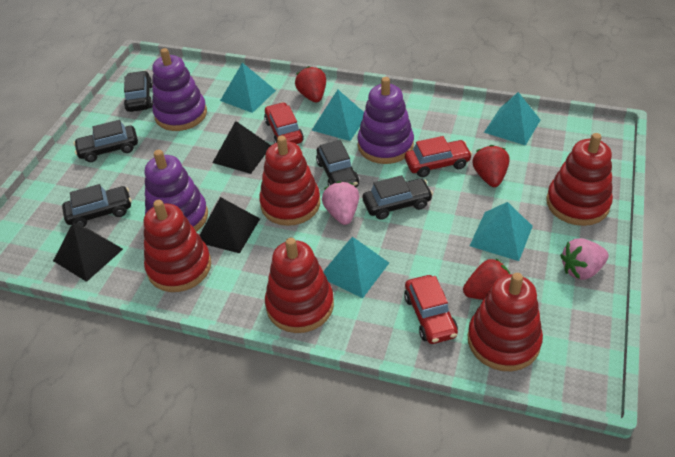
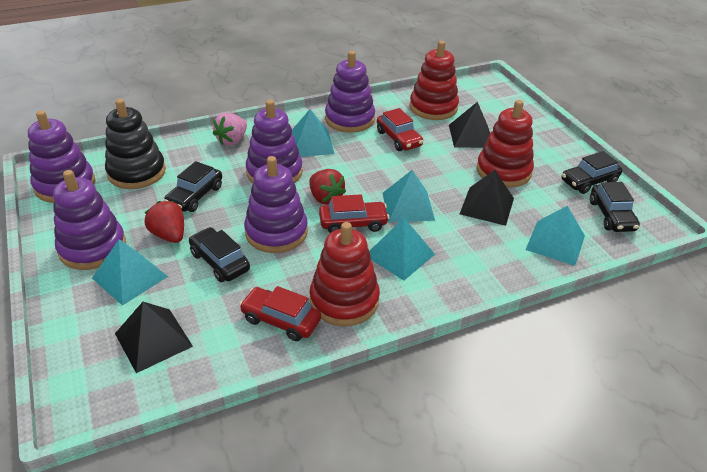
black car: 5 -> 4
black stacking toy: 0 -> 1
pink strawberry: 2 -> 1
purple stacking toy: 3 -> 5
red stacking toy: 5 -> 3
red strawberry: 3 -> 2

